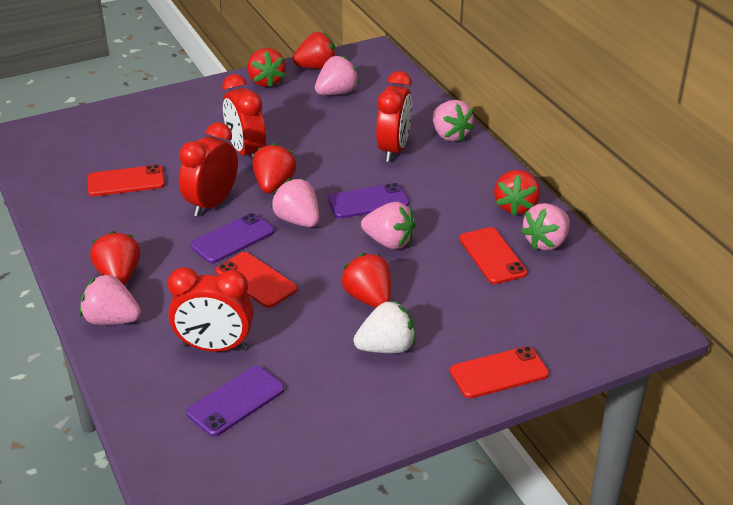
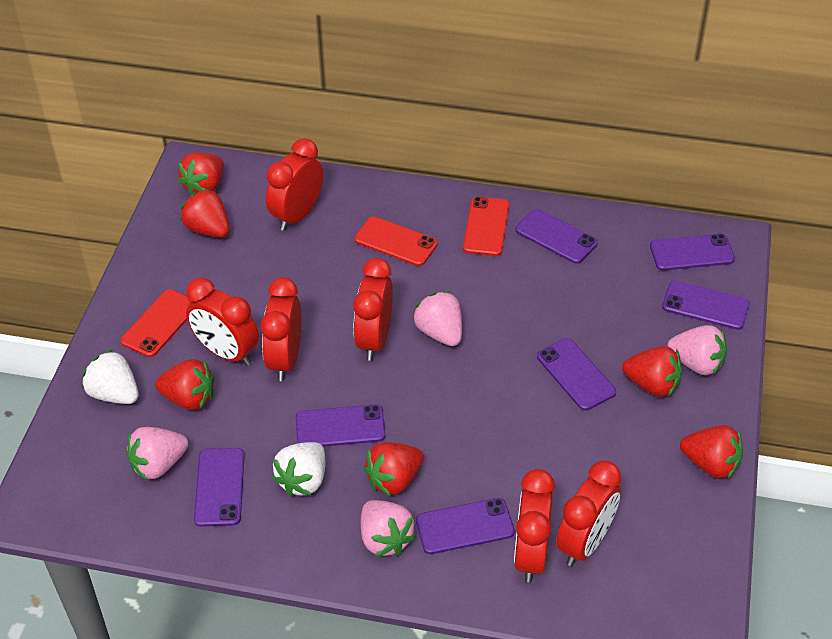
pink strawberry: 6 -> 4
purple phone: 3 -> 7
red clock: 4 -> 6
red phone: 4 -> 3
white strawberry: 1 -> 2

